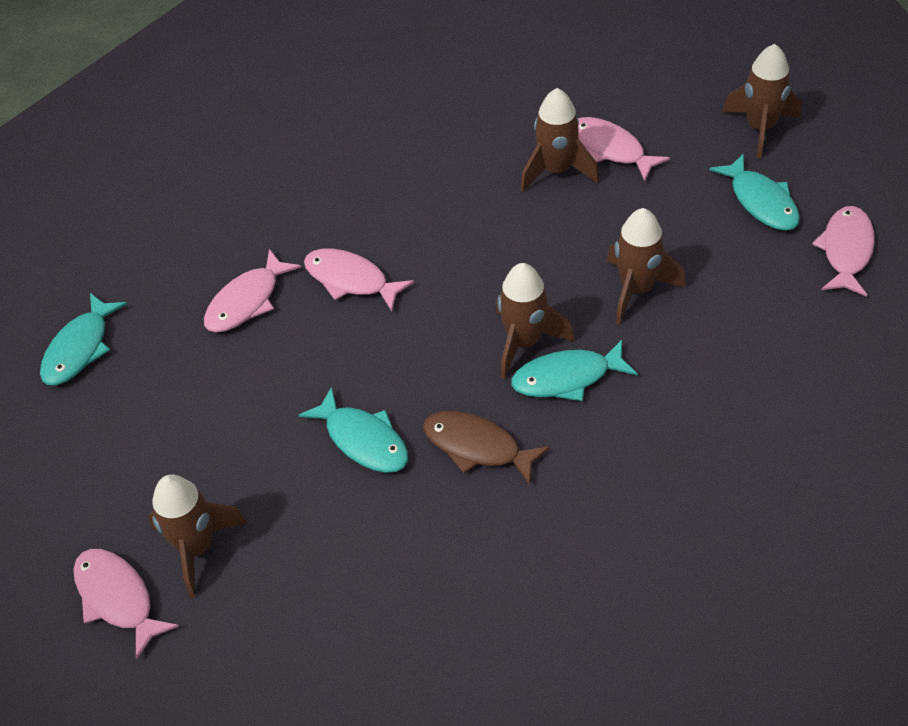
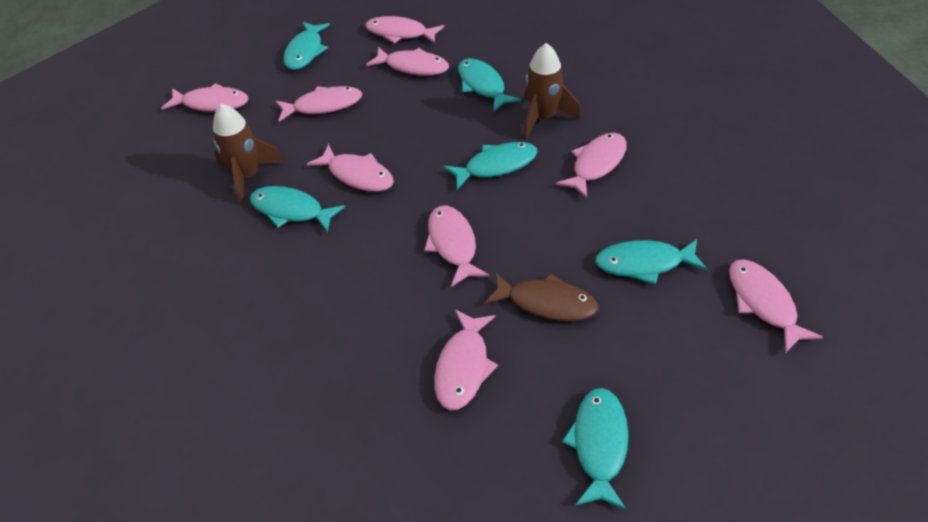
brown rocket: 5 -> 2
pink fish: 5 -> 9
turquoise fish: 4 -> 6

